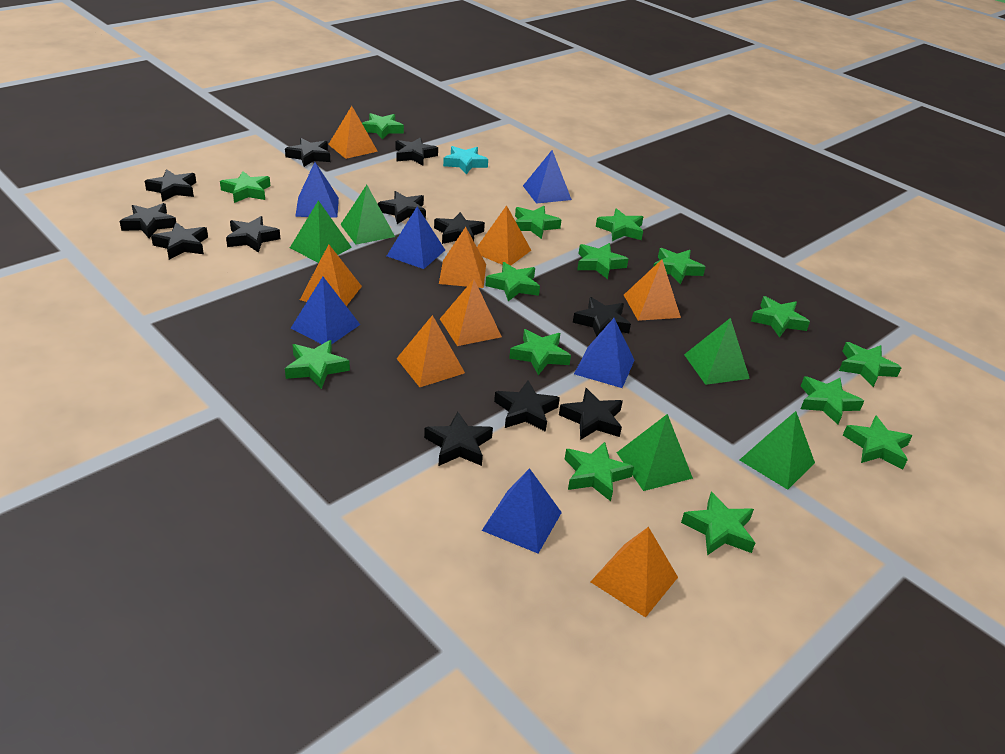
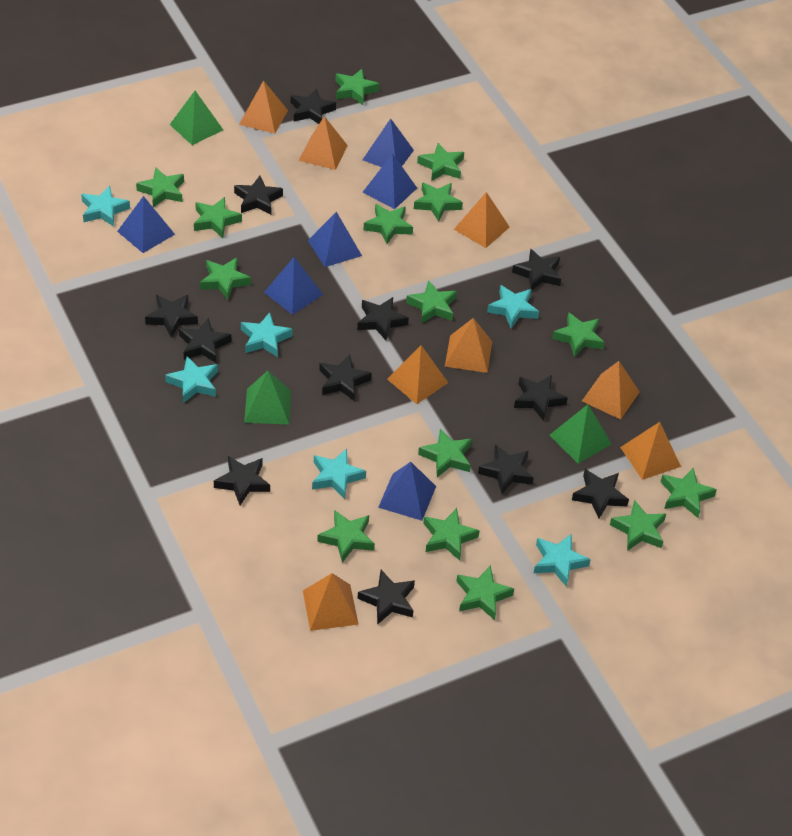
green pyramid: 5 -> 3
turquoise star: 1 -> 6

